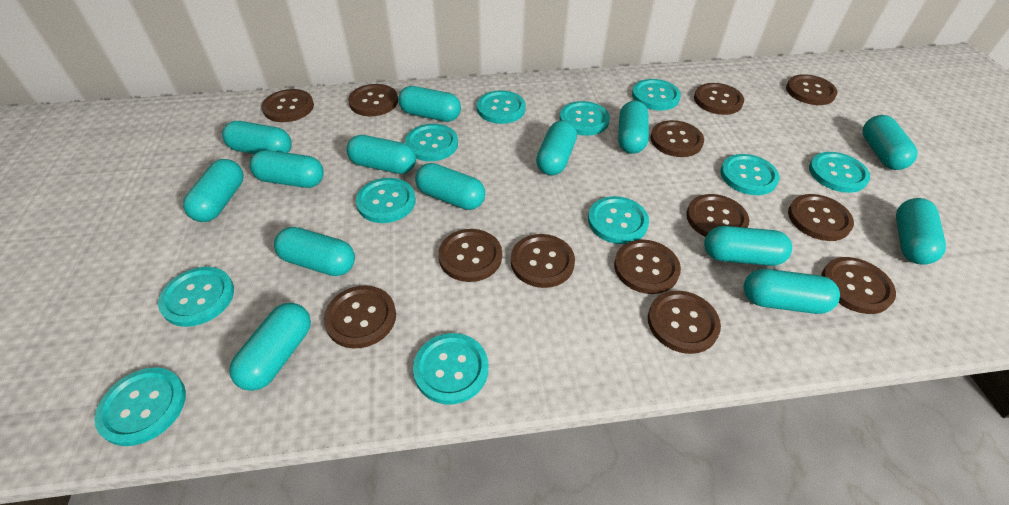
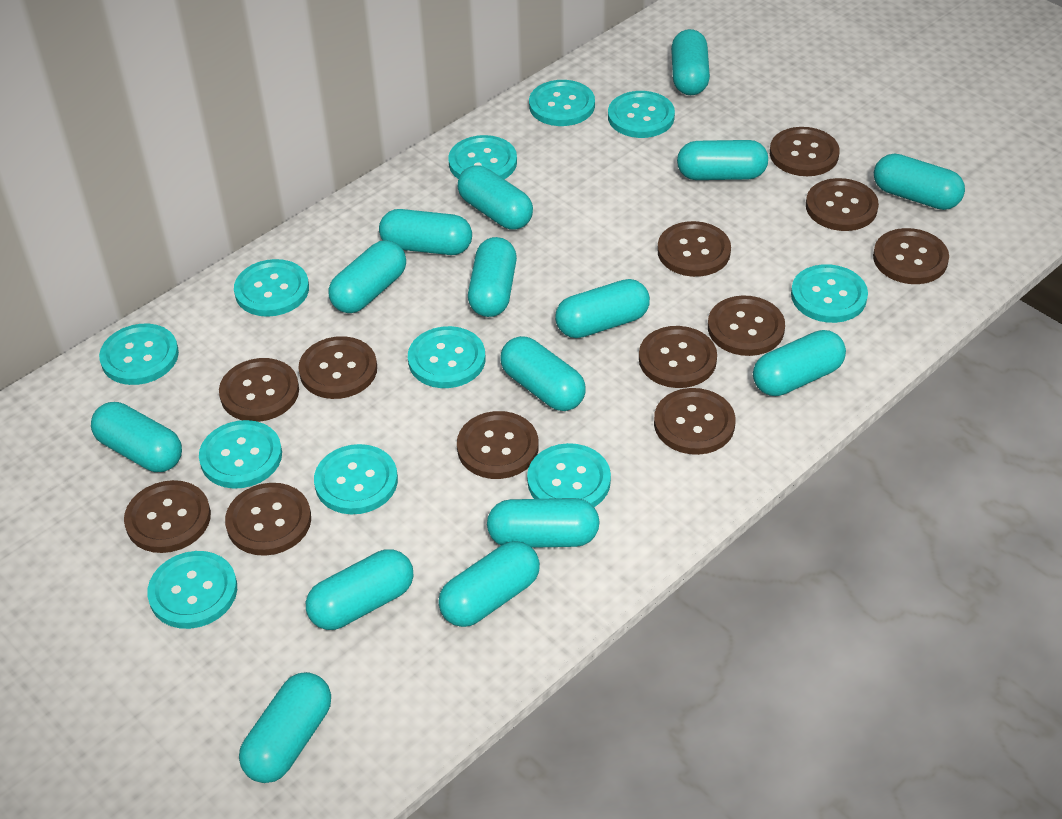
brown button: 13 -> 12
turquoise capsule: 14 -> 15

